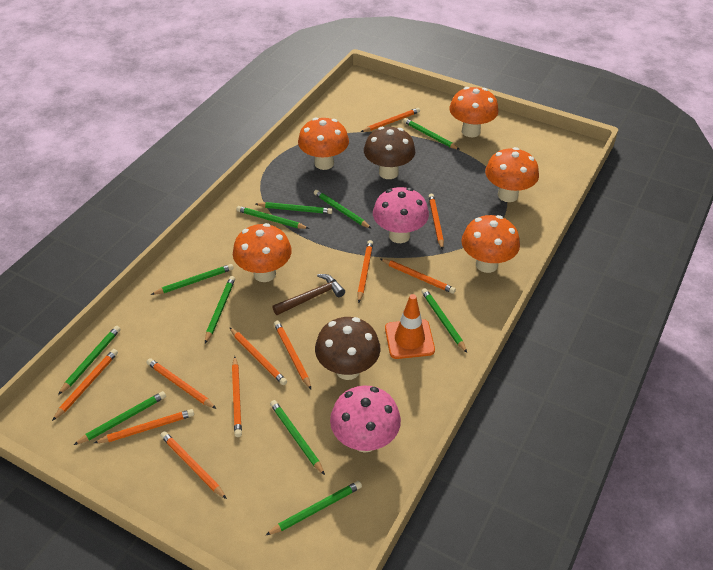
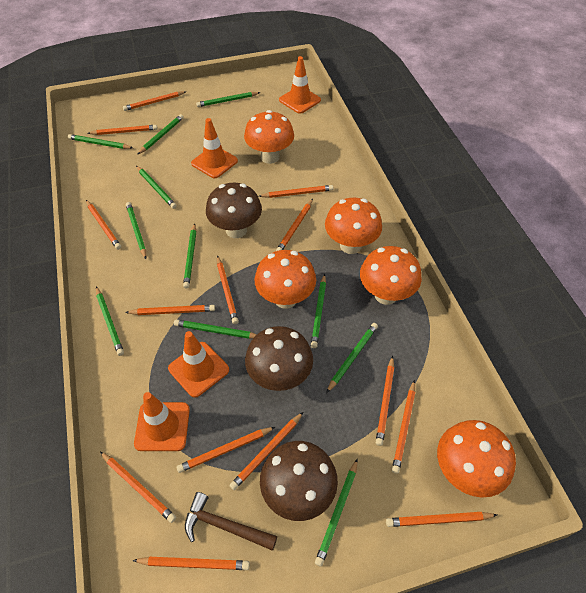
brown mushroom: 2 -> 3
orange pencil: 11 -> 14
orange traffic cone: 1 -> 4
pink mushroom: 2 -> 0

